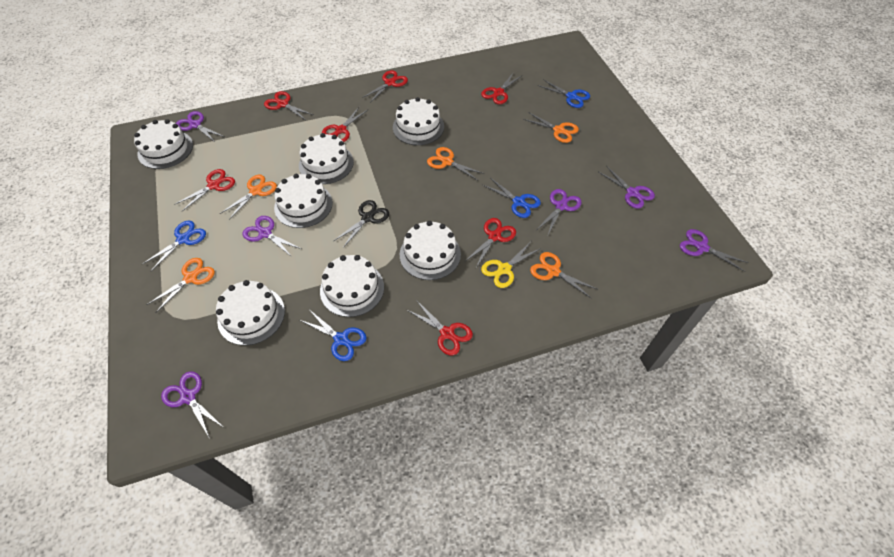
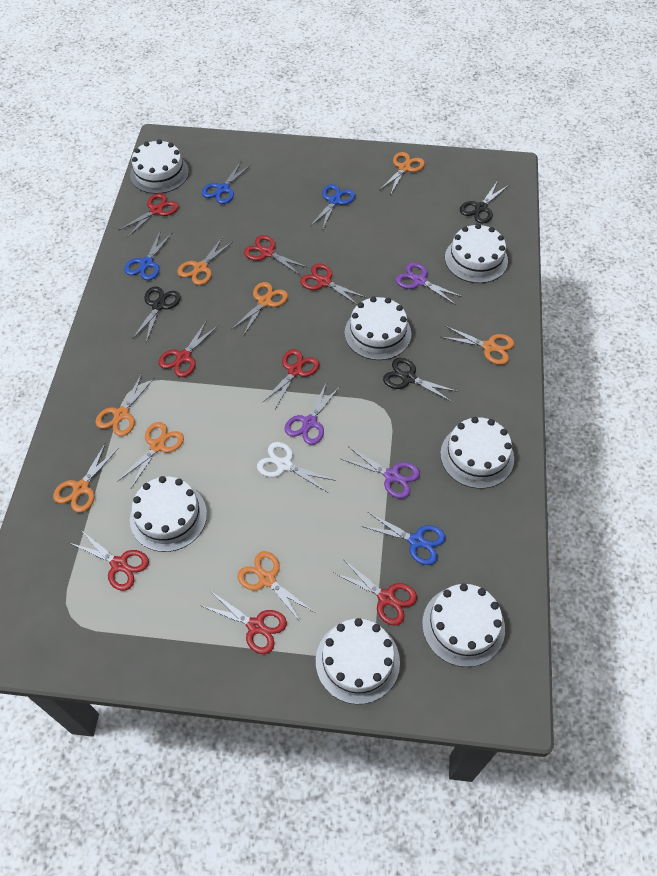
black scissors: 1 -> 3
orange scissors: 5 -> 8
purple scissors: 6 -> 3
red scissors: 7 -> 8
white scissors: 0 -> 1
yellow scissors: 1 -> 0

